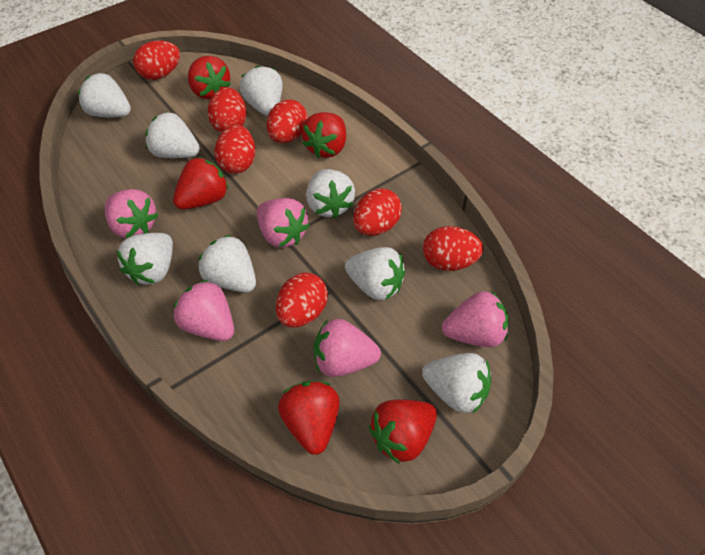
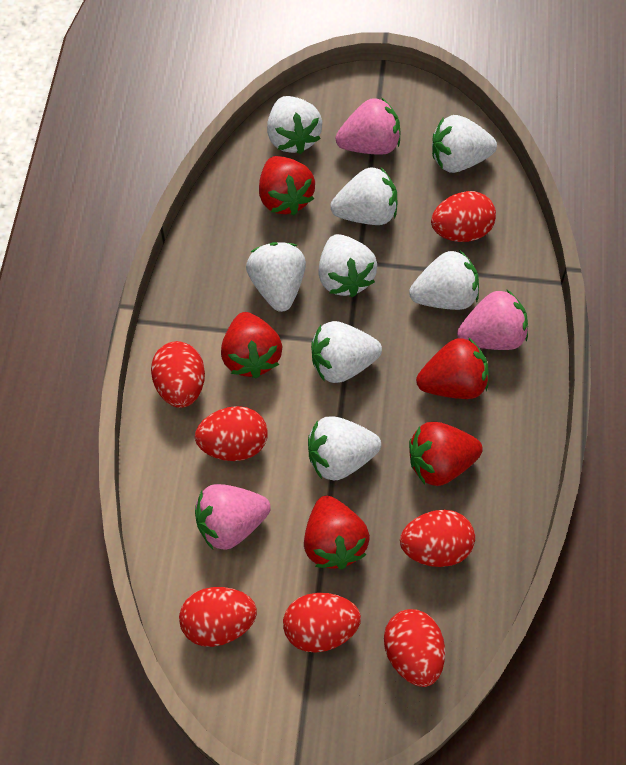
pink strawberry: 5 -> 3

